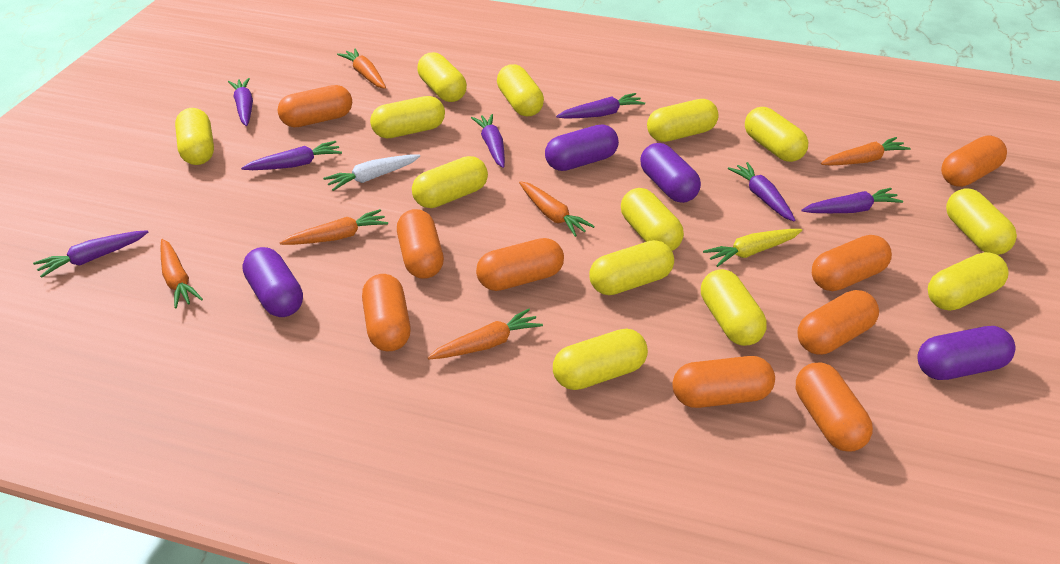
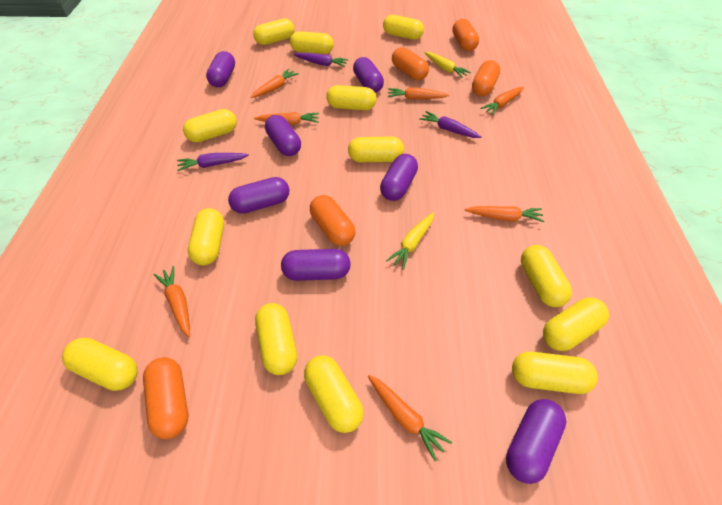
orange capsule: 9 -> 5
orange carrot: 6 -> 7
purple capsule: 4 -> 7
purple carrot: 7 -> 3
white carrot: 1 -> 0
yellow carrot: 1 -> 2

